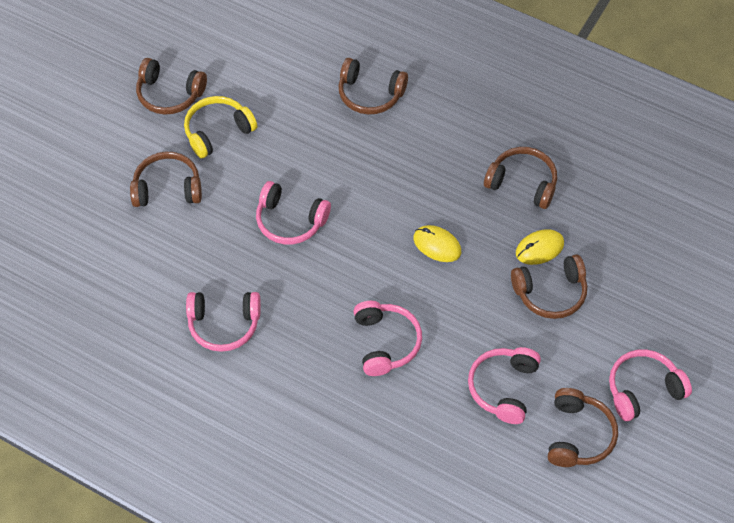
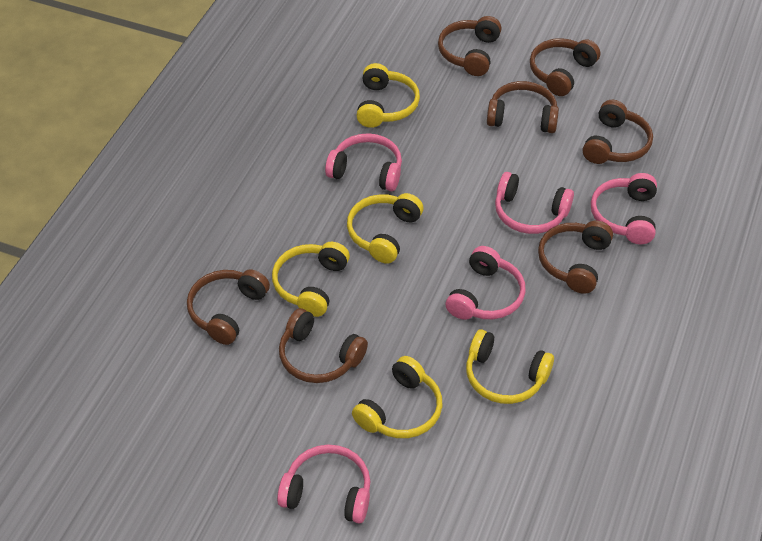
brown headphones: 6 -> 7
yellow headphones: 1 -> 5
yellow mouse: 2 -> 0

